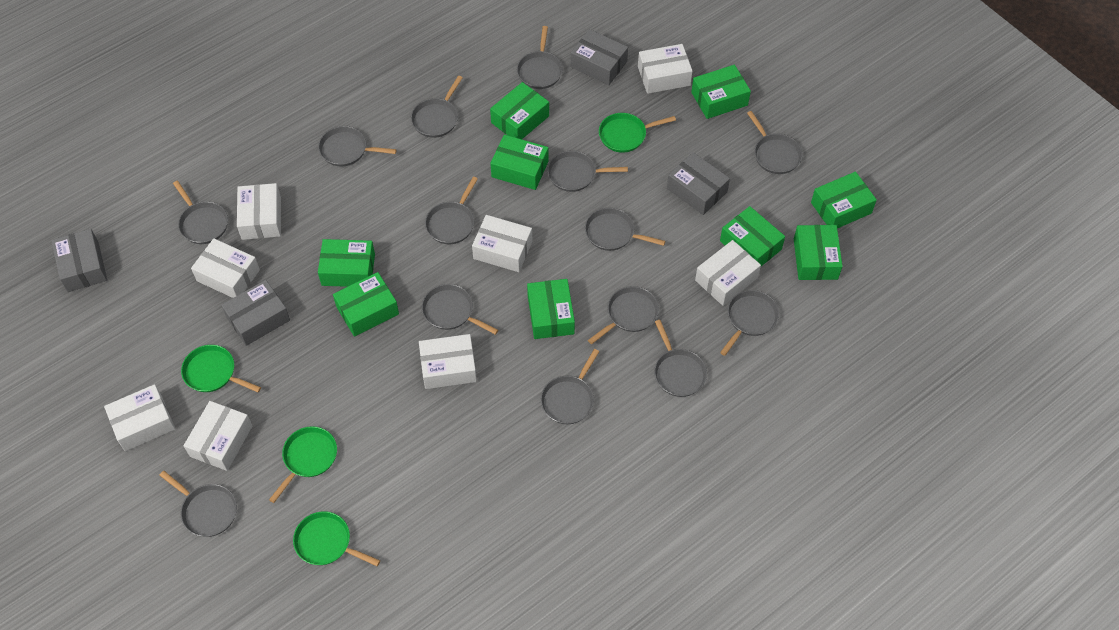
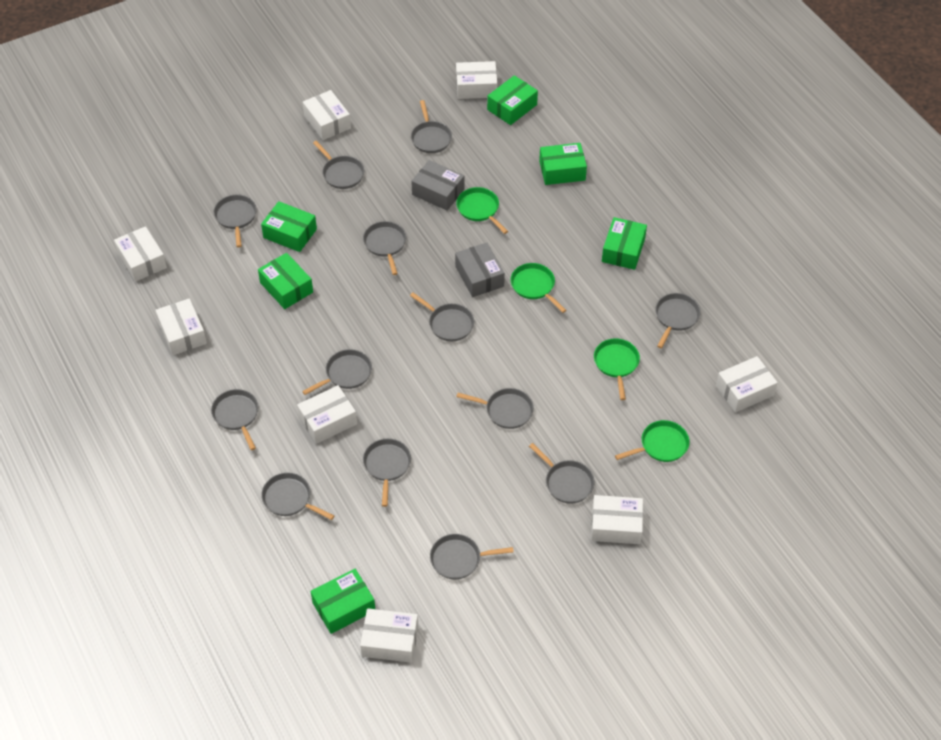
green box: 9 -> 6
grey box: 4 -> 2
grey pan: 14 -> 13

